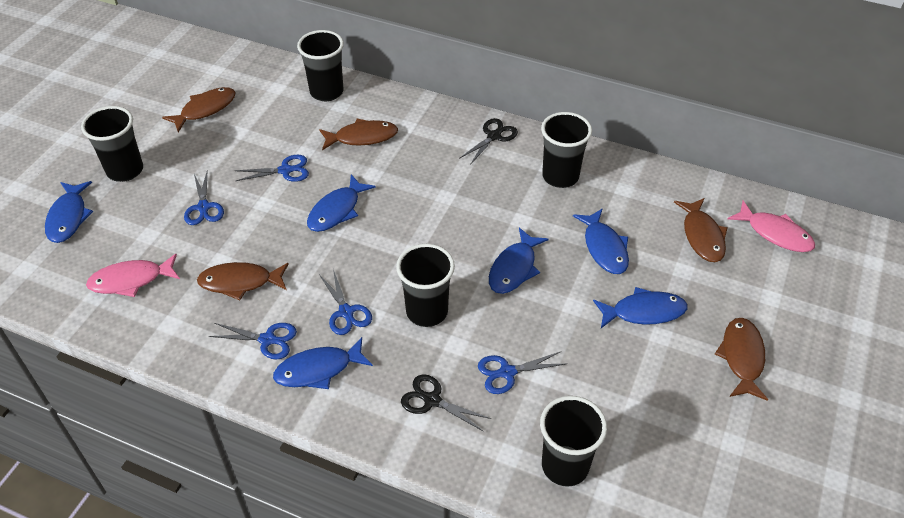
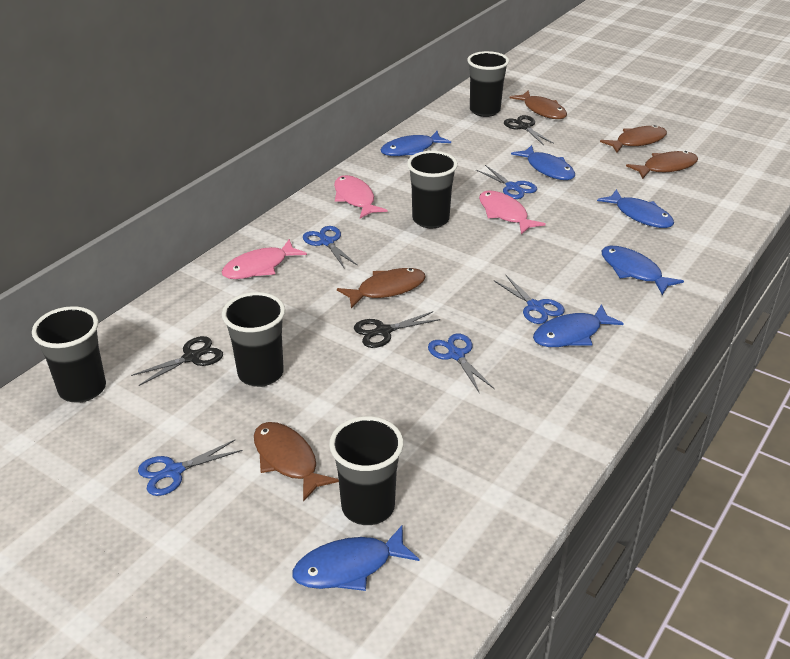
black scissors: 2 -> 3
pink fish: 2 -> 3

